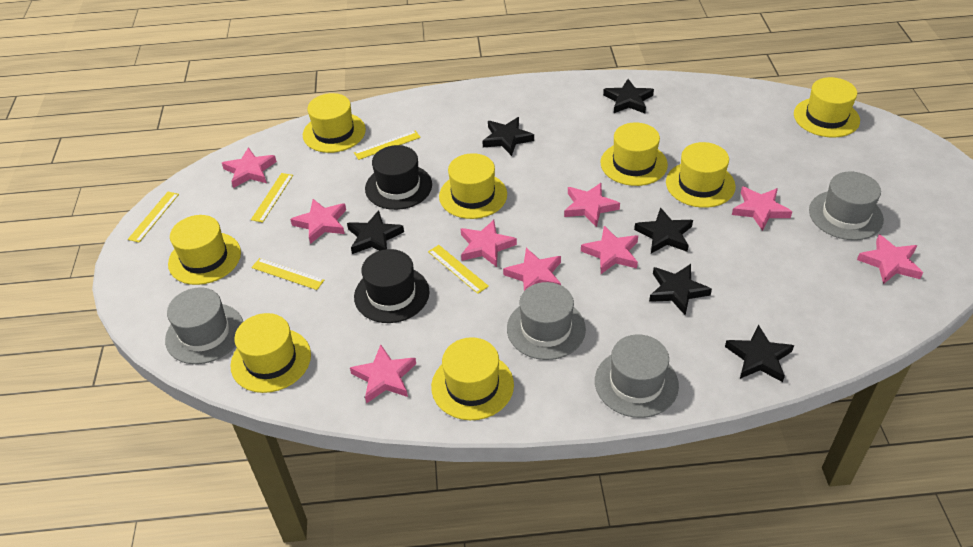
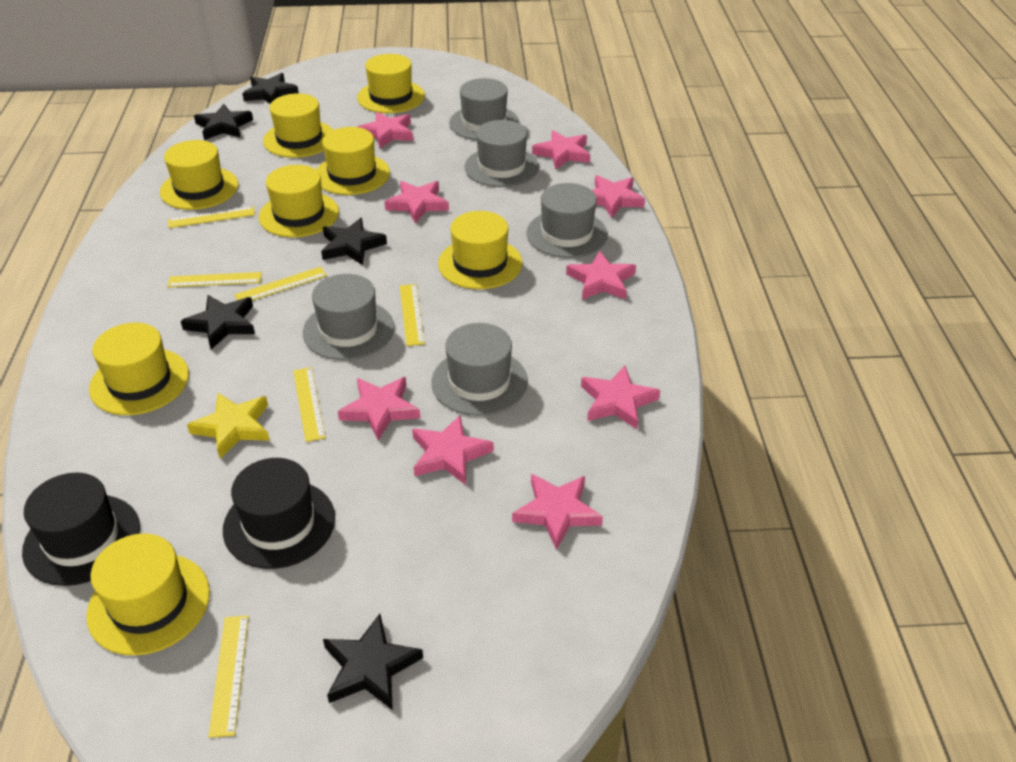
black star: 6 -> 5
grey hat: 4 -> 5
yellow ruler: 5 -> 6
yellow star: 0 -> 1

